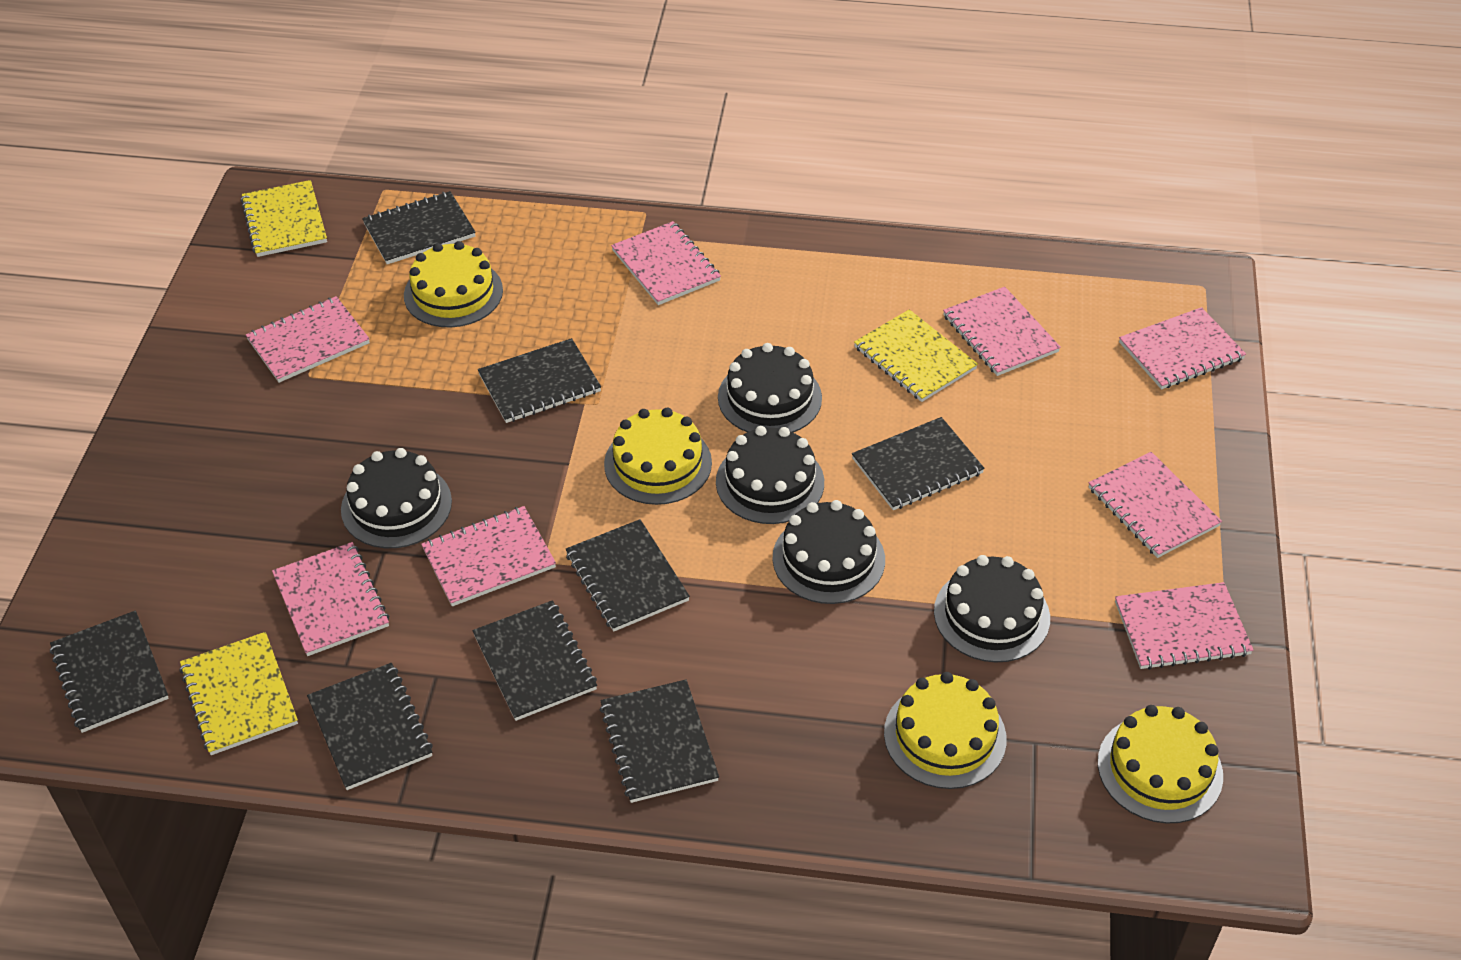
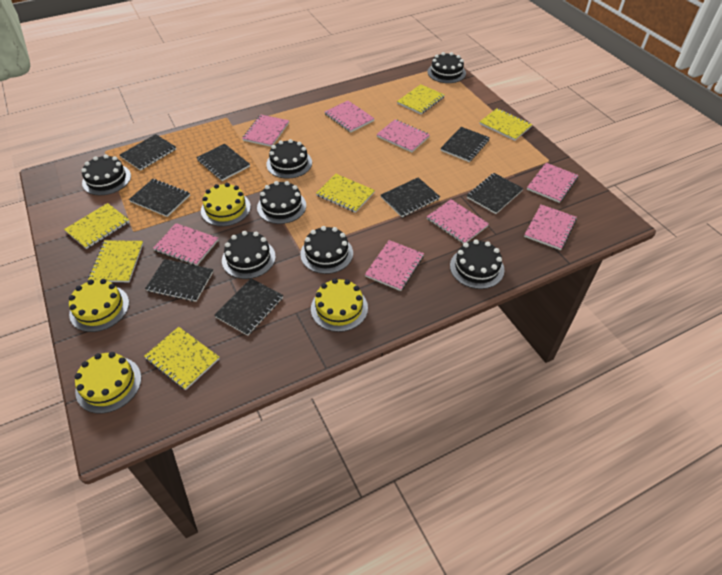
black cake: 5 -> 7
yellow notebook: 3 -> 6

